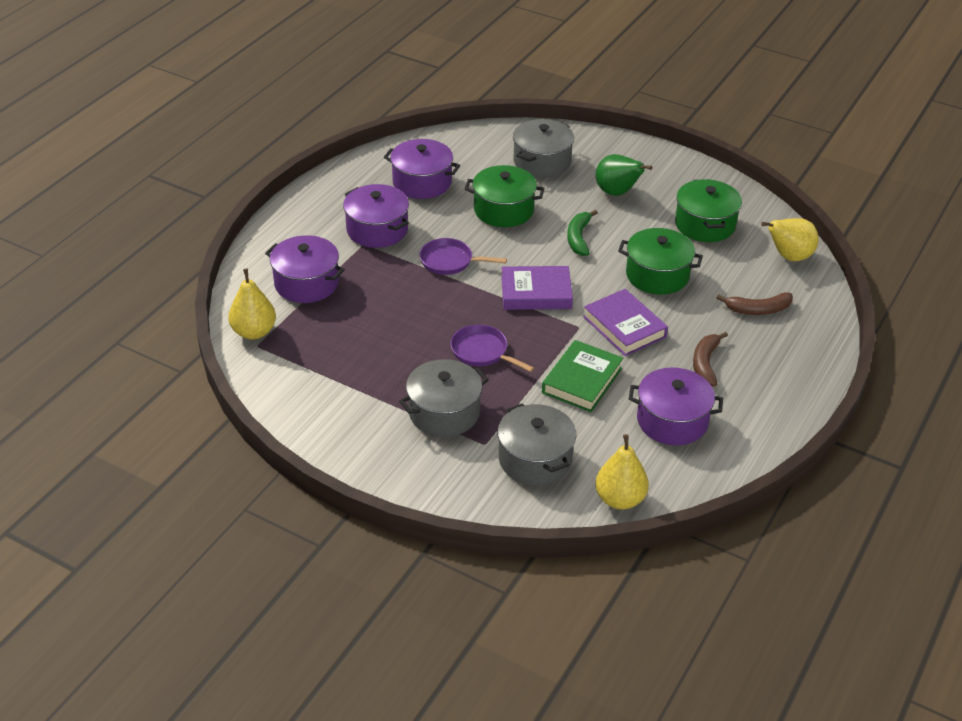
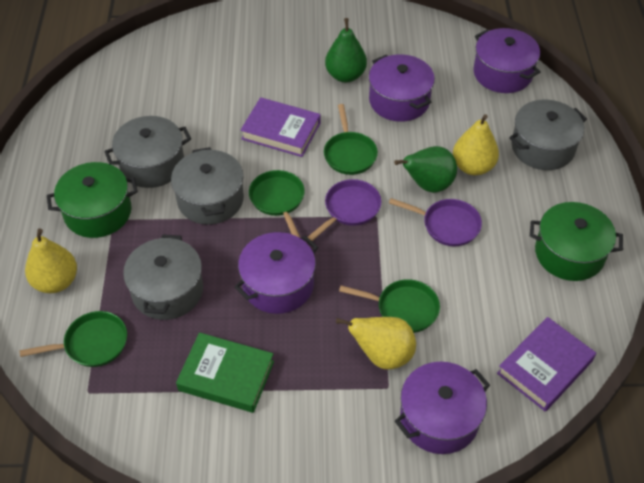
brown banana: 2 -> 0
green banana: 1 -> 0
green pan: 0 -> 4
green pear: 1 -> 2
green pot: 3 -> 2
grey pot: 3 -> 4

